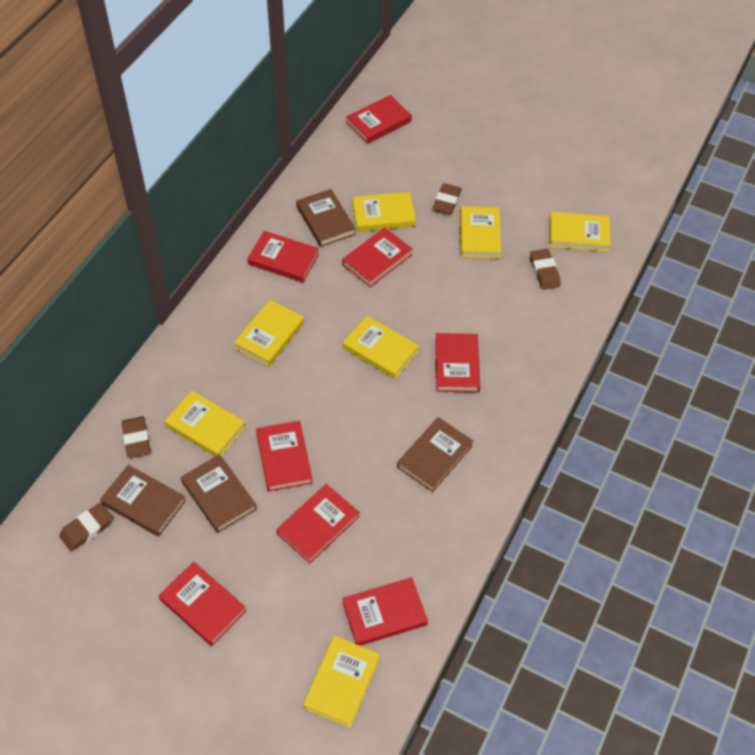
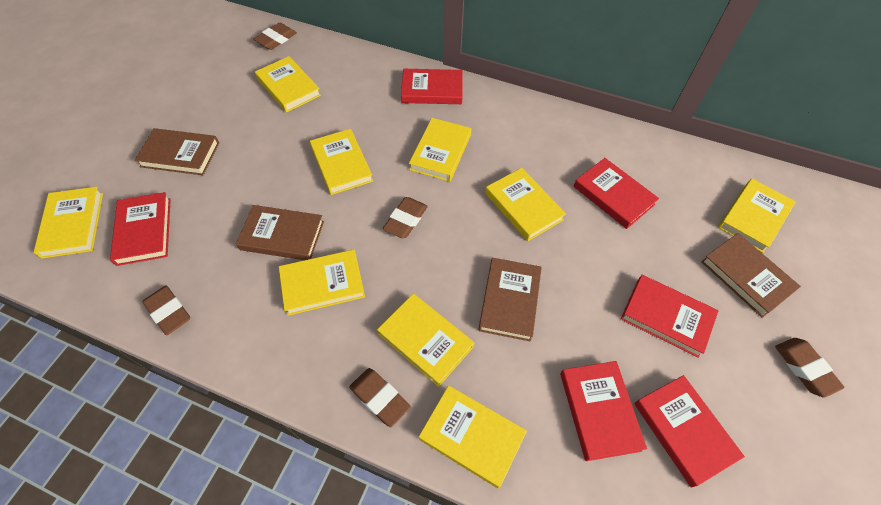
brown eraser: 4 -> 5
red book: 8 -> 6
yellow book: 7 -> 9

